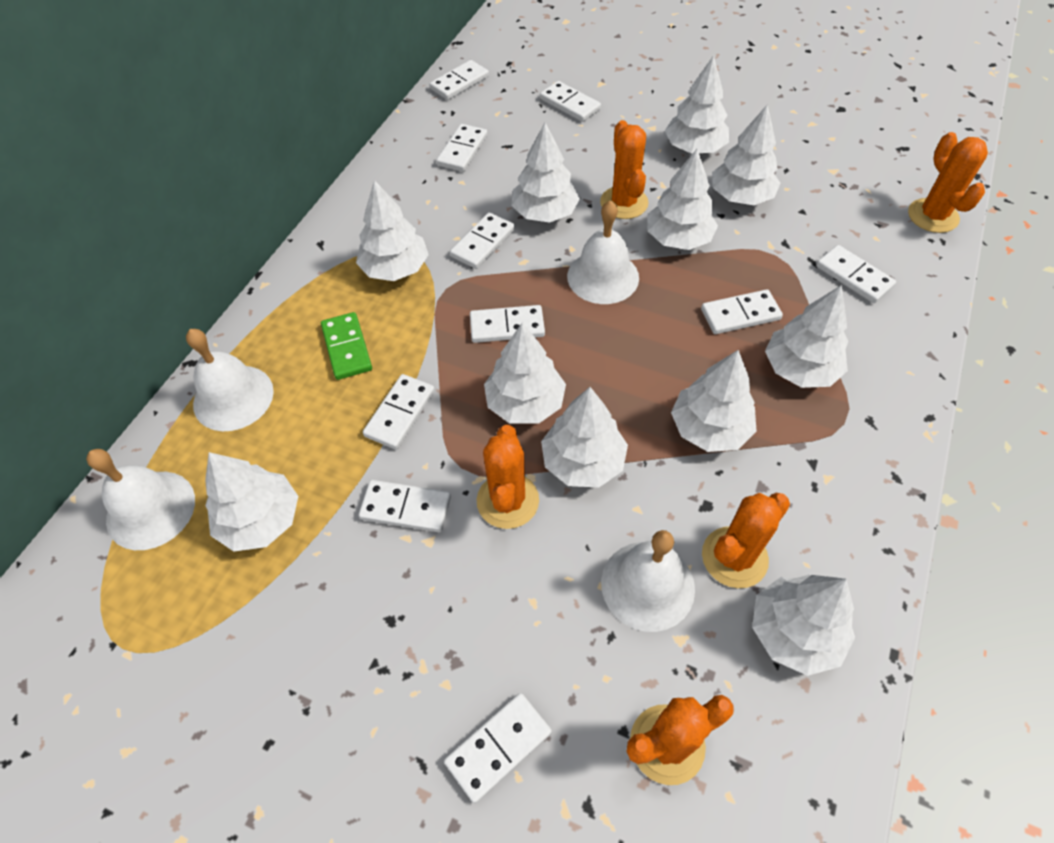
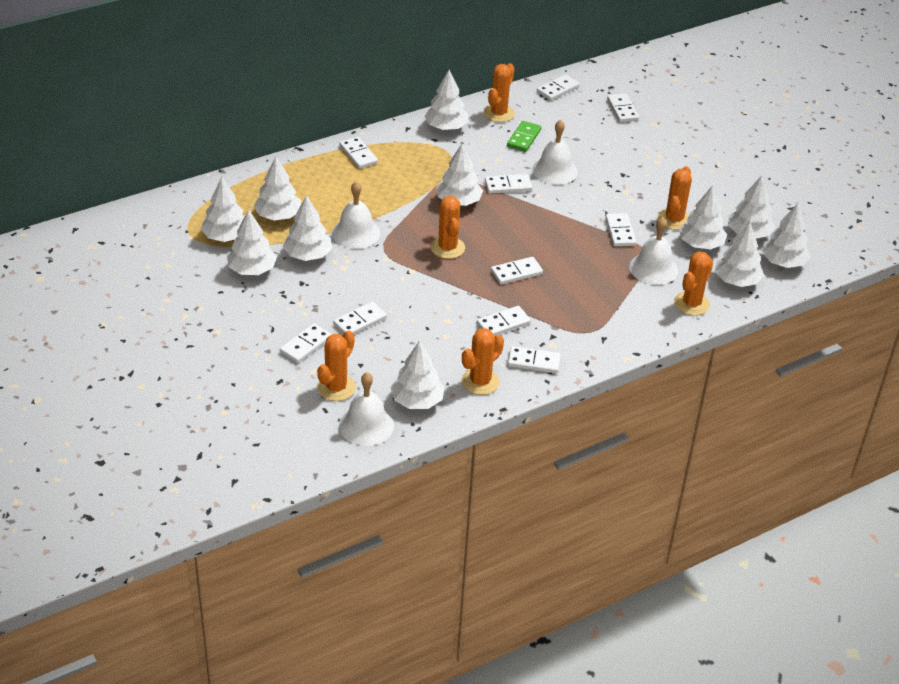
orange cactus: 5 -> 6

